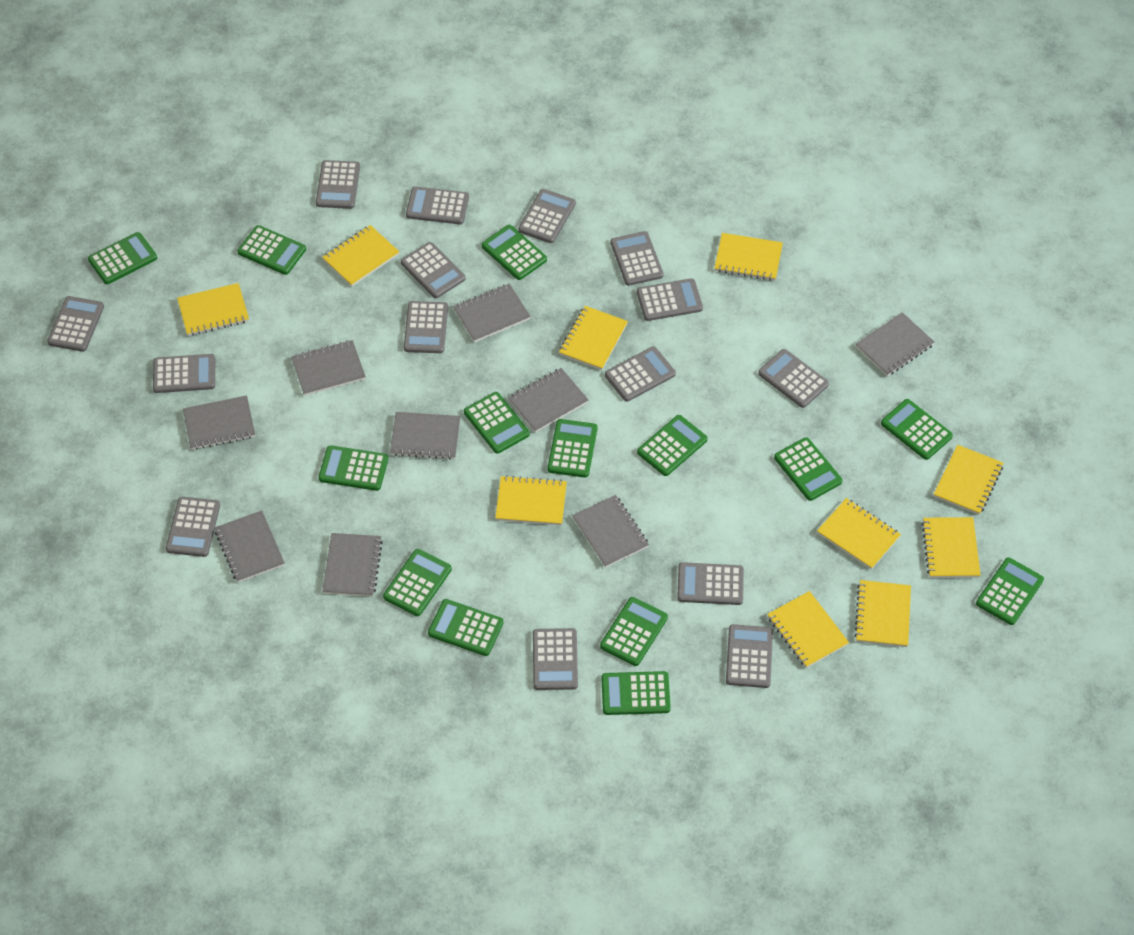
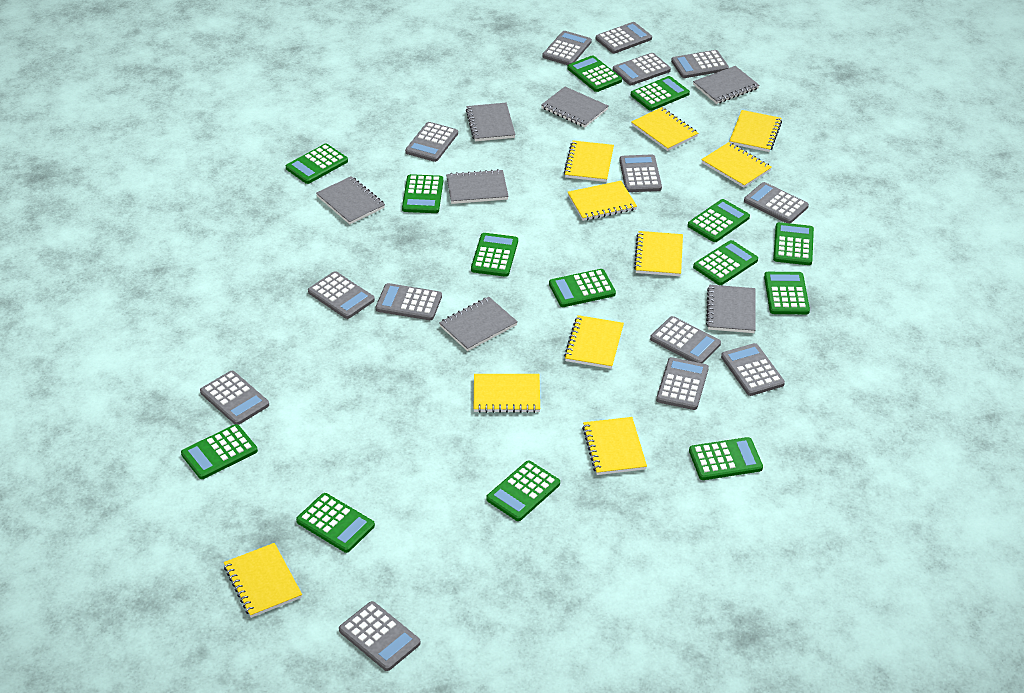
grey calculator: 15 -> 14
grey notebook: 9 -> 7

